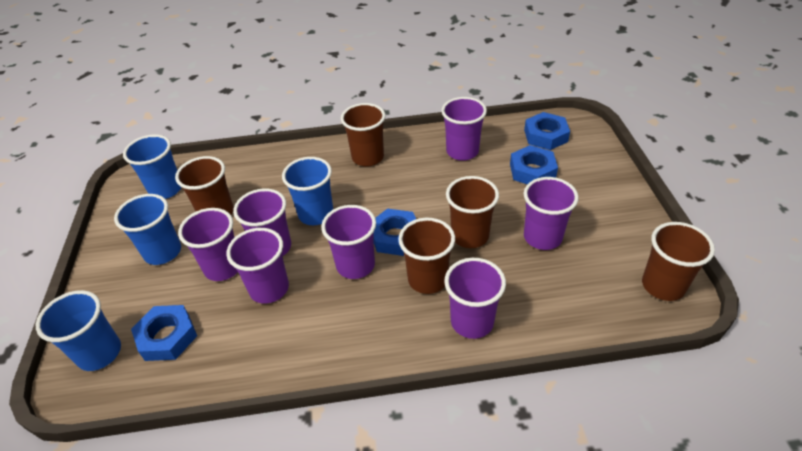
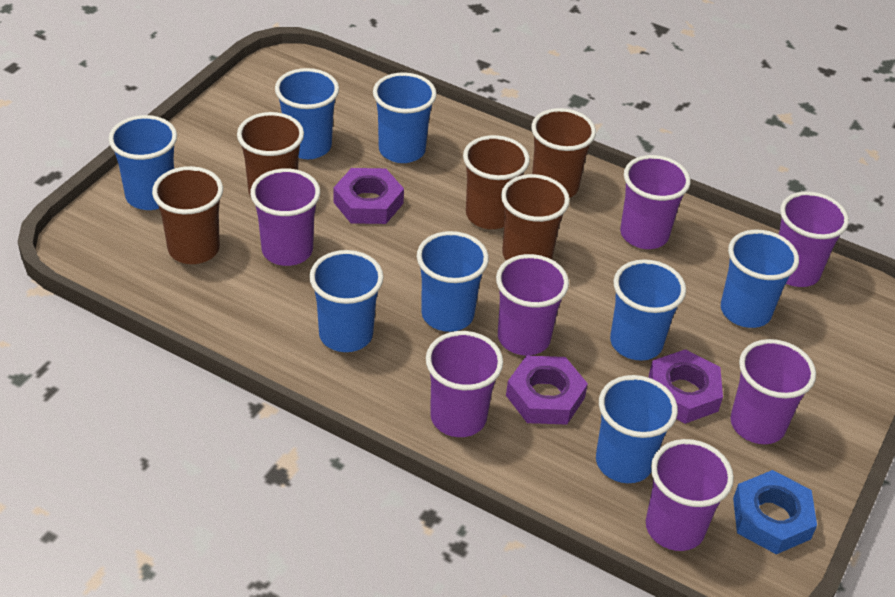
blue cup: 4 -> 8
blue nut: 4 -> 1
purple nut: 0 -> 3

